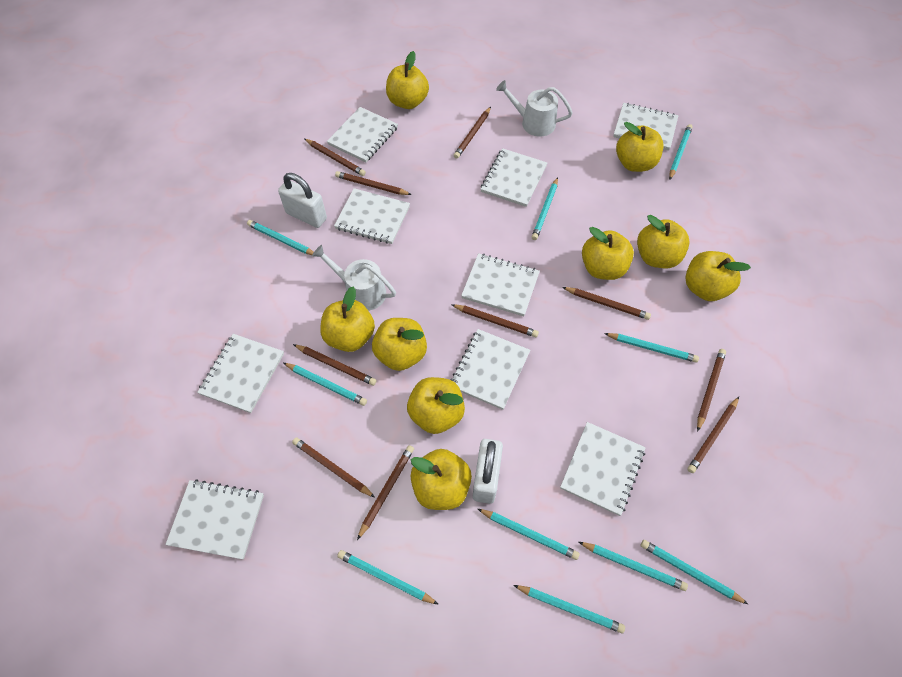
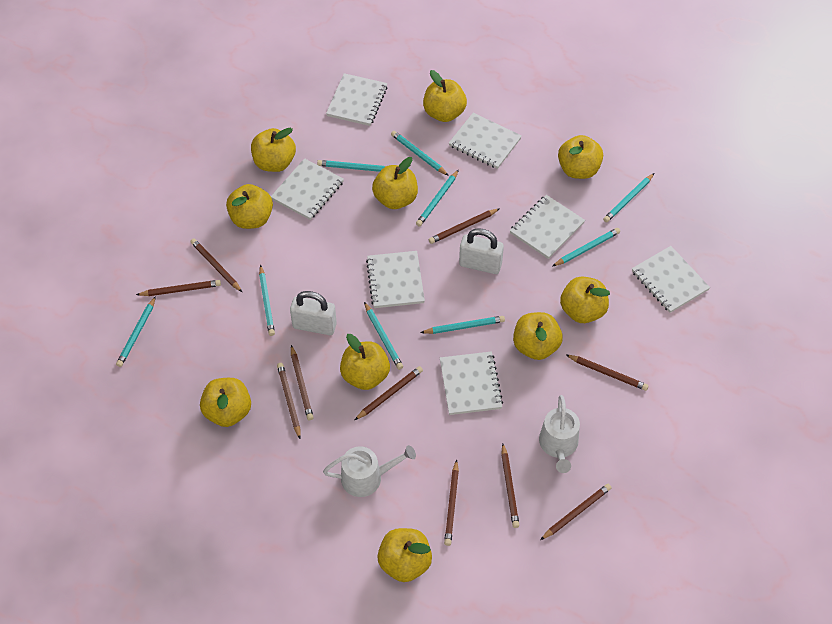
turquoise pencil: 10 -> 9
white notebook: 9 -> 7
yellow apple: 9 -> 10

